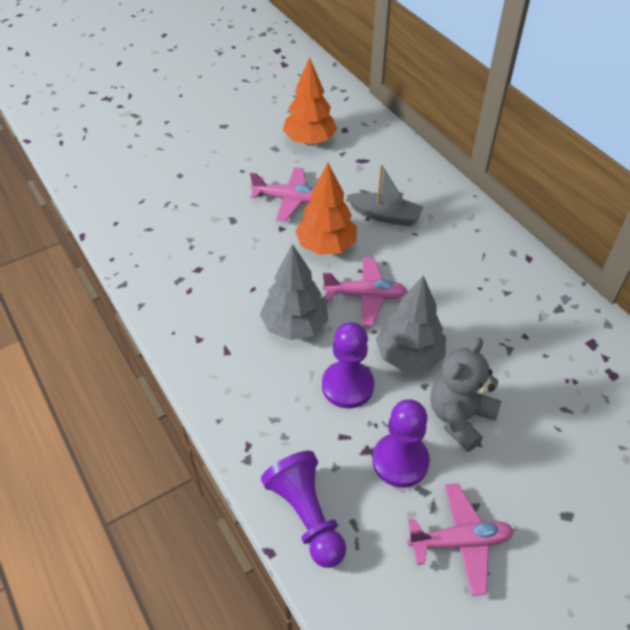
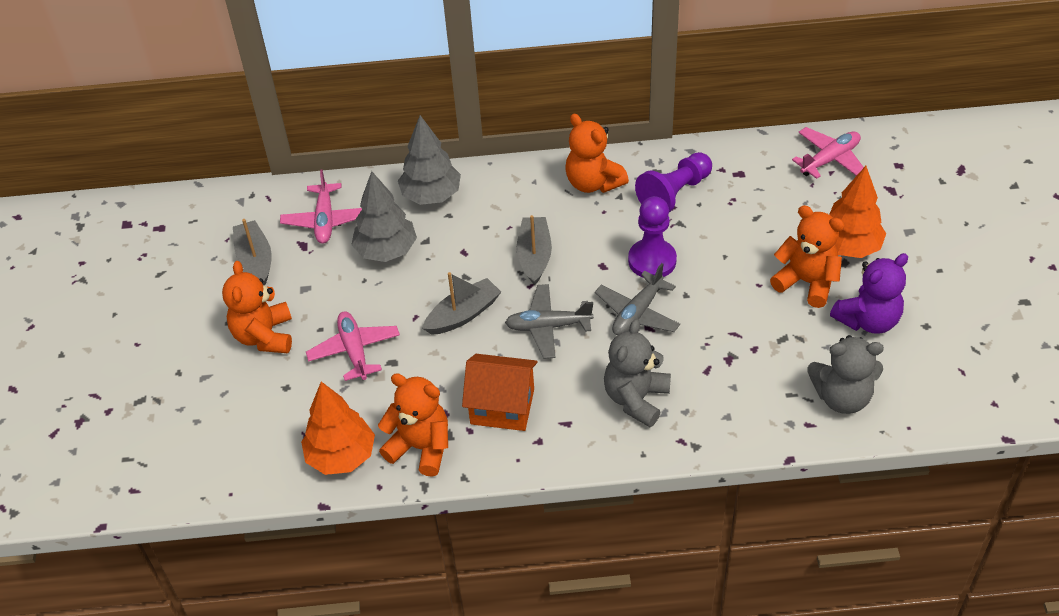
grey boat: 1 -> 3
grey plane: 0 -> 2
grey teddy bear: 1 -> 2
orange house: 0 -> 1
orange teddy bear: 0 -> 4
purple pawn: 3 -> 2
purple teddy bear: 0 -> 1

